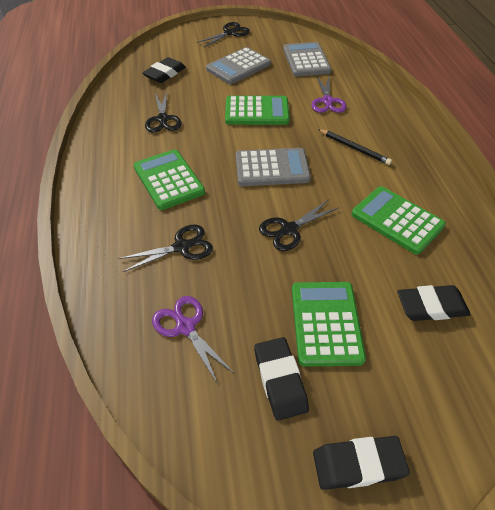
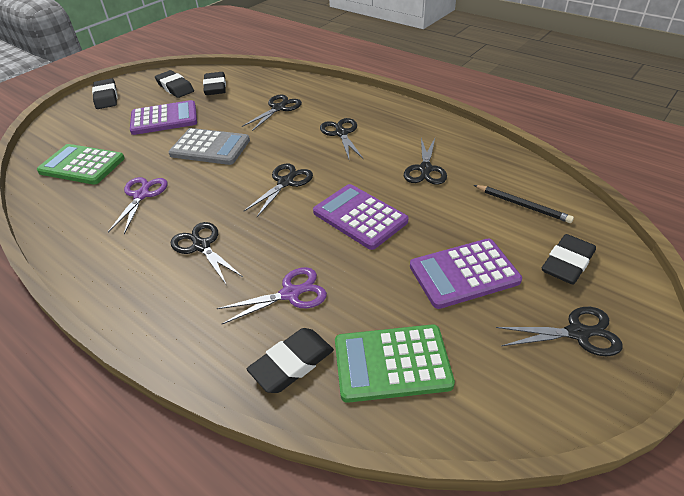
black eraser: 4 -> 5
black scissors: 4 -> 6
green calculator: 4 -> 2
grey calculator: 3 -> 1
purple calculator: 0 -> 3

